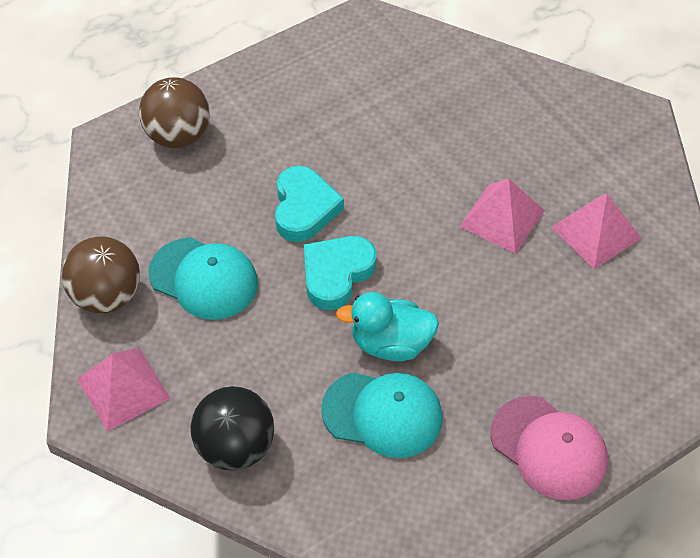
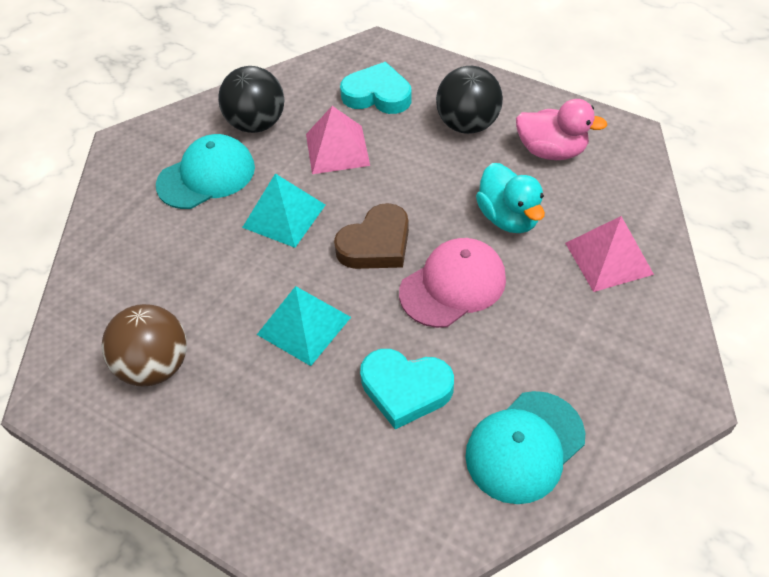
black ball: 1 -> 2
brown ball: 2 -> 1
brown heart: 0 -> 1
pink duck: 0 -> 1
pink pyramid: 3 -> 2
turquoise pyramid: 0 -> 2

